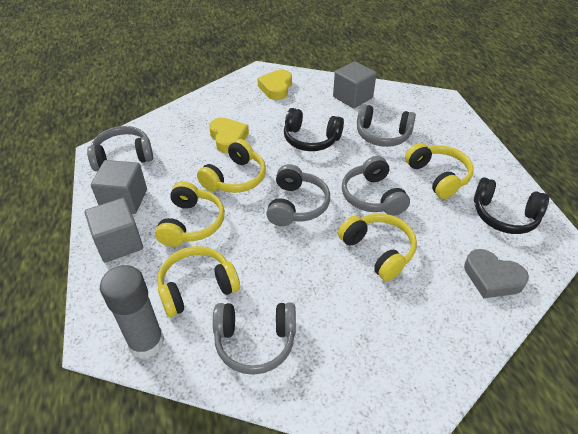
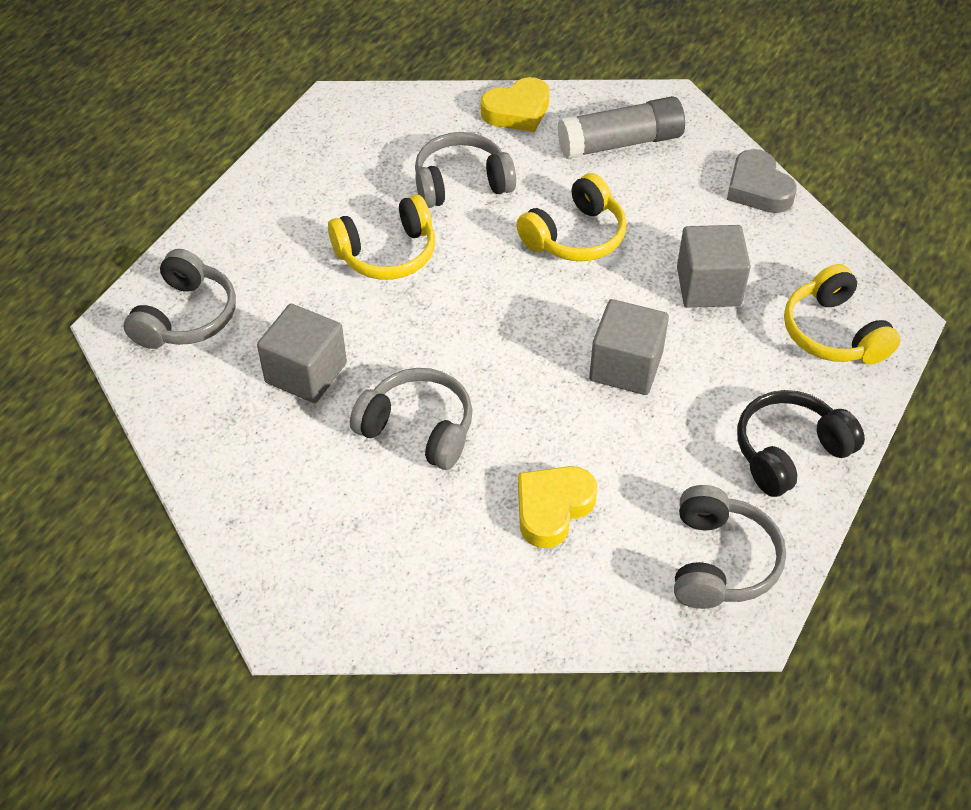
black headphones: 2 -> 1
grey headphones: 5 -> 4
yellow headphones: 5 -> 3

